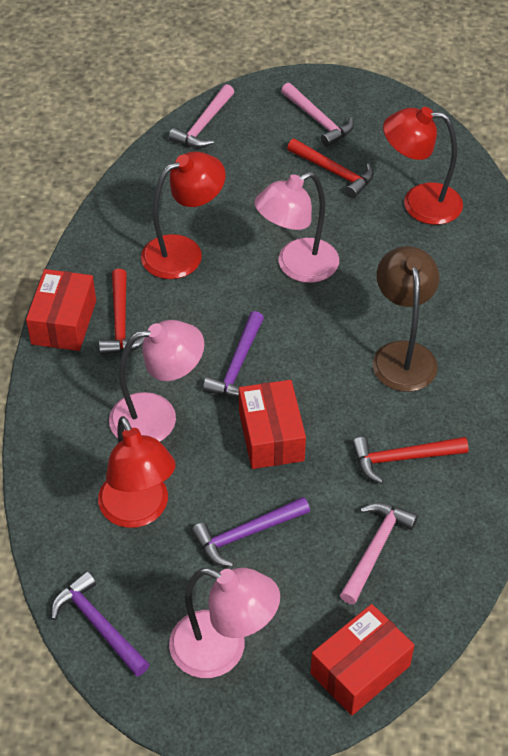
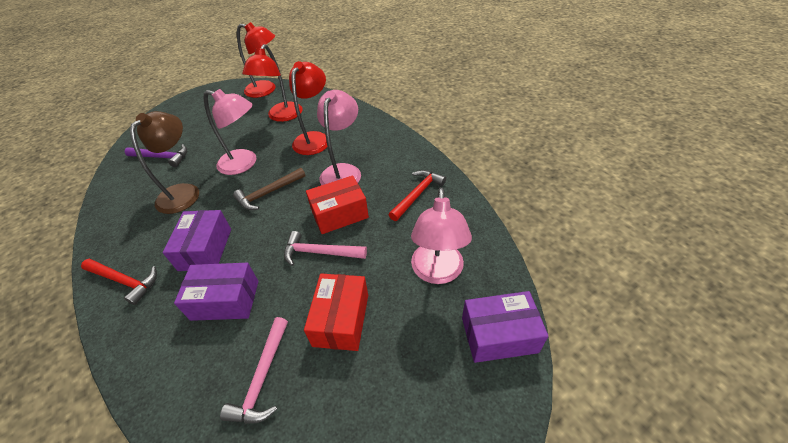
brown hammer: 0 -> 1
pink hammer: 3 -> 2
purple box: 0 -> 3
purple hammer: 3 -> 1
red box: 3 -> 2
red hammer: 3 -> 2

